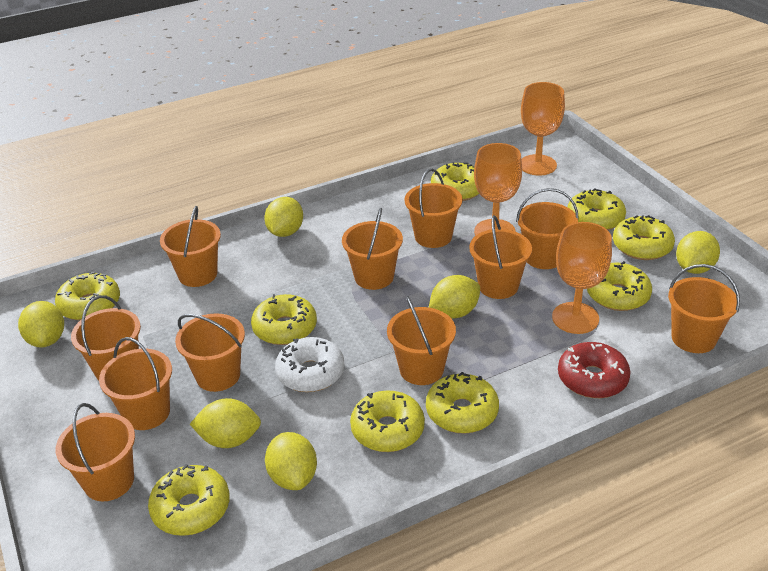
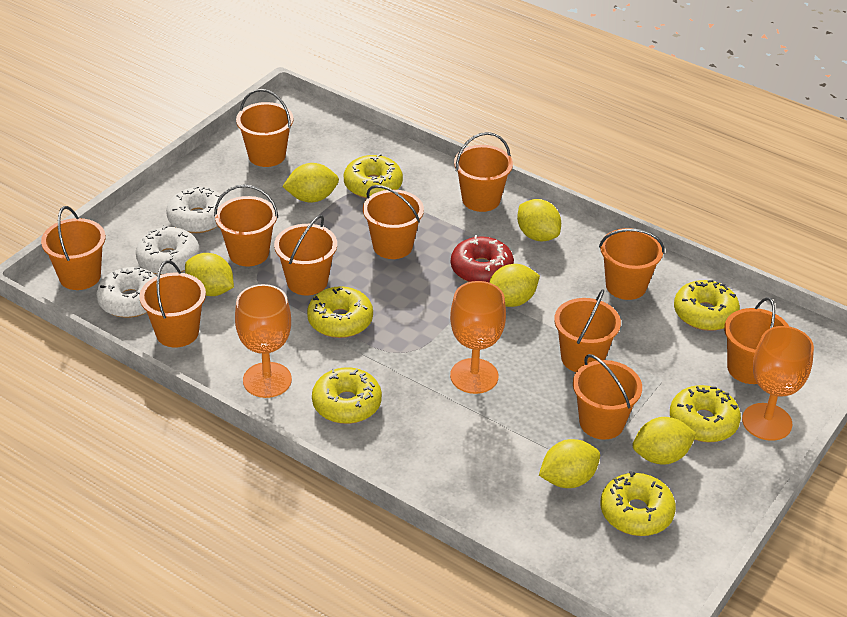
white donut: 1 -> 3
yellow donut: 9 -> 6

